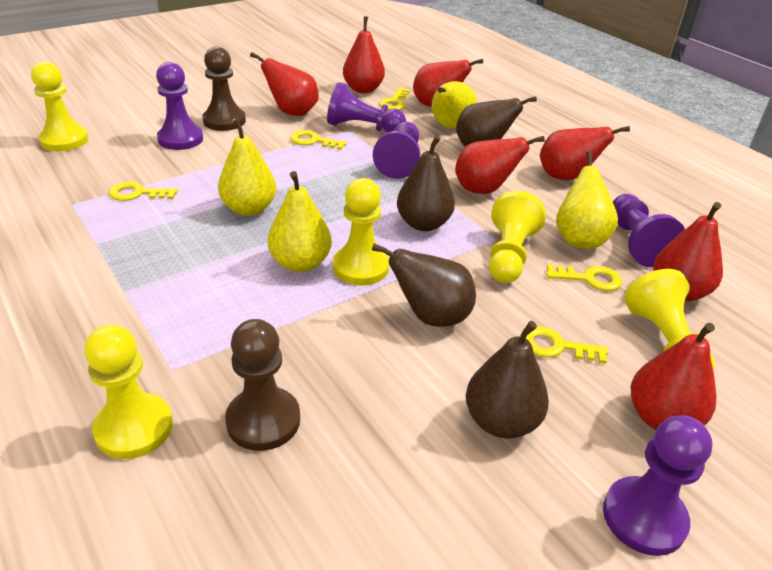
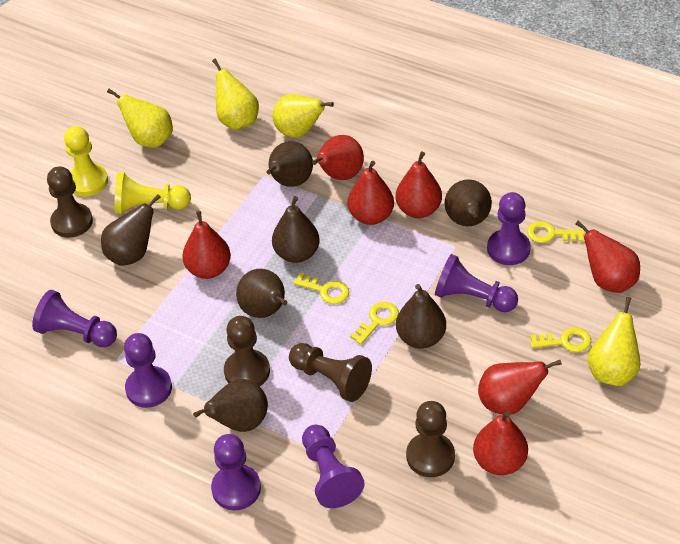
brown pawn: 2 -> 4
brown pear: 4 -> 7
purple pawn: 5 -> 6
yellow key: 5 -> 4
yellow pawn: 5 -> 2

